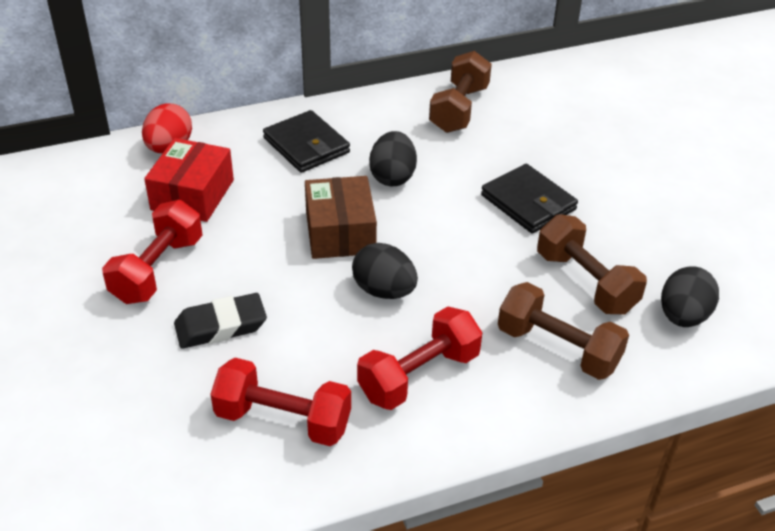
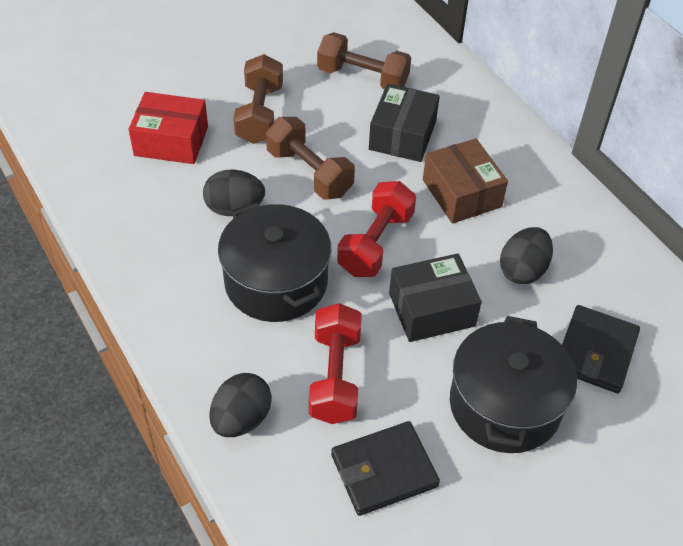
black box: 0 -> 2
black eraser: 1 -> 0
black pot: 0 -> 2
red dumbbell: 3 -> 2
red egg: 1 -> 0

